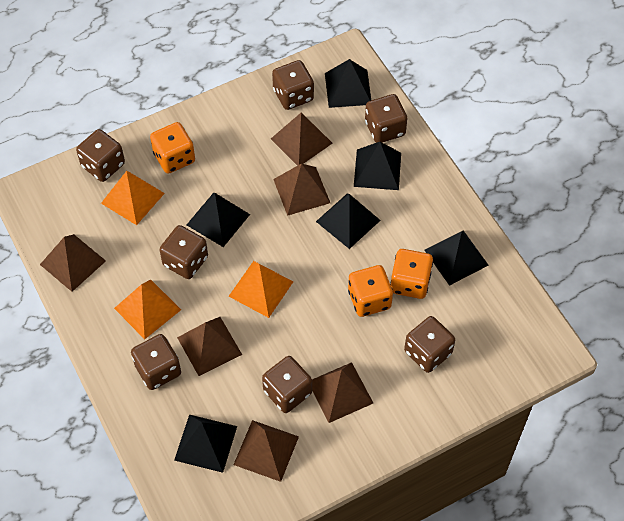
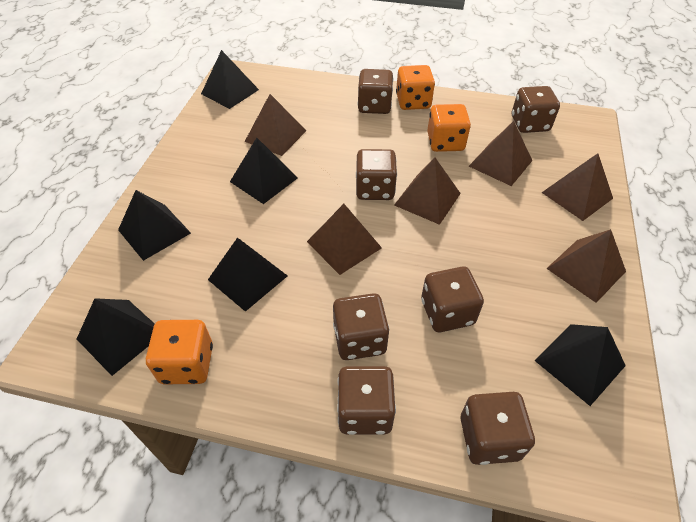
orange pyramid: 3 -> 0

